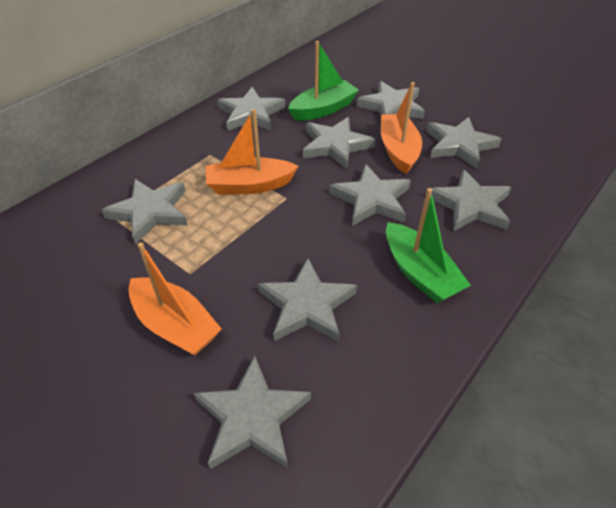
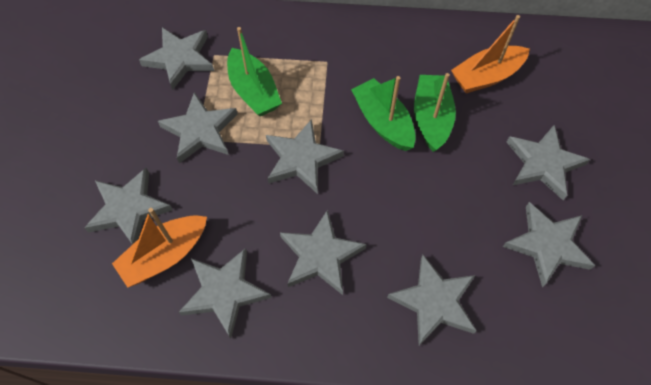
green boat: 2 -> 3
orange boat: 3 -> 2

